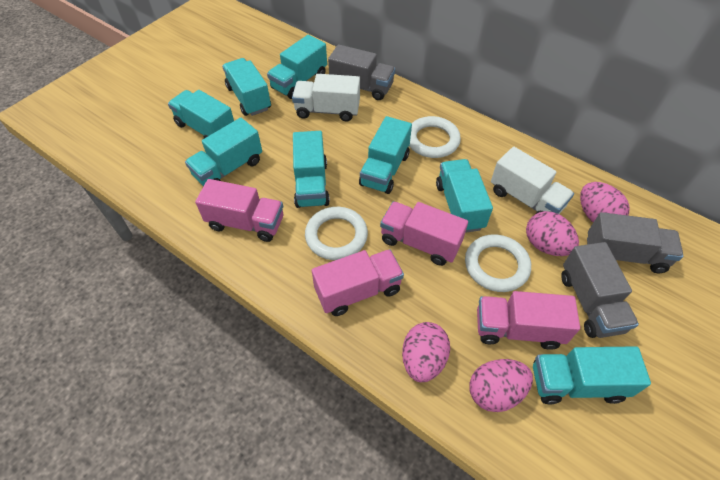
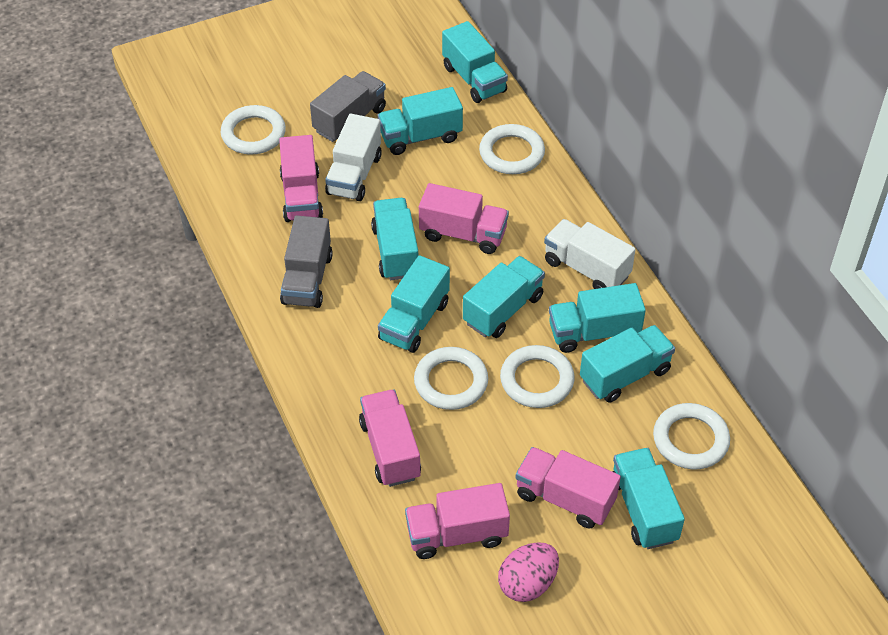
grey truck: 3 -> 2
pink egg: 4 -> 1
pink truck: 4 -> 5
white ring: 3 -> 5

